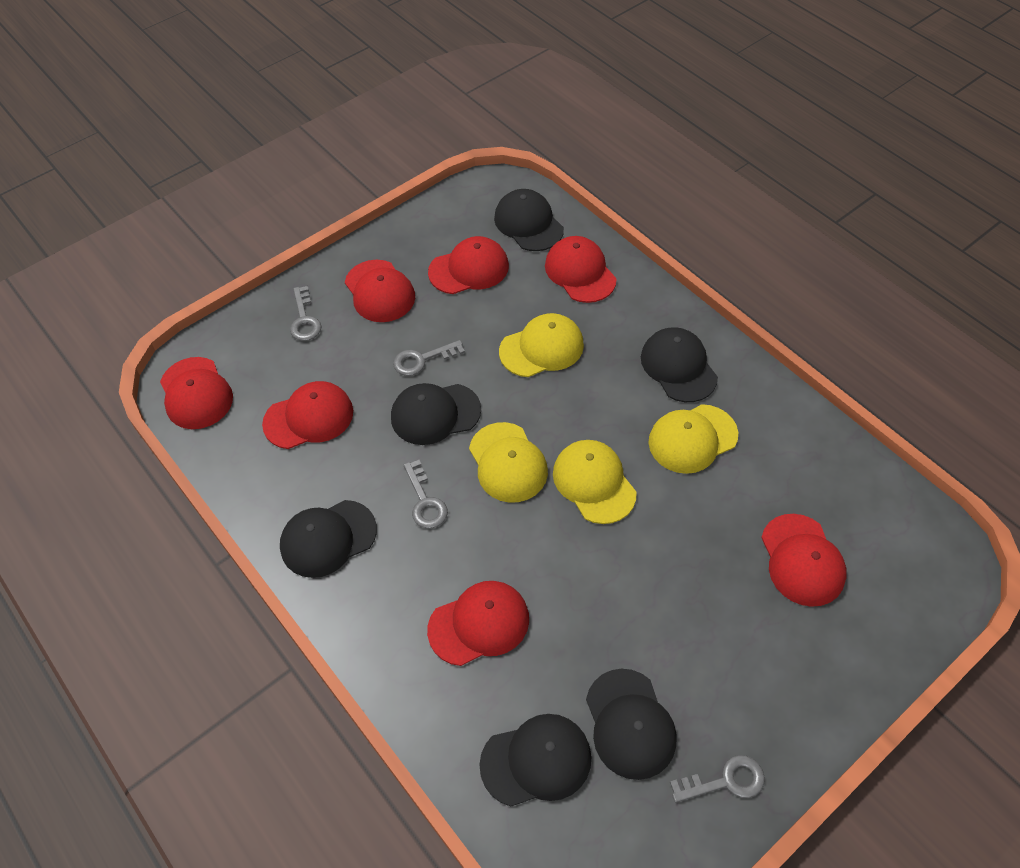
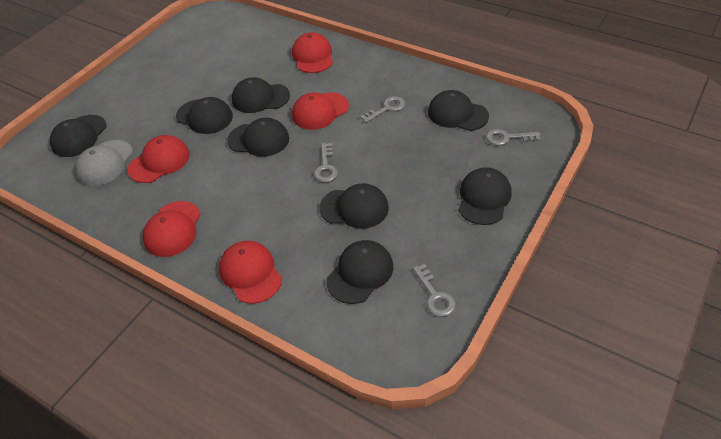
black cap: 6 -> 8
grey cap: 0 -> 1
red cap: 7 -> 5
yellow cap: 4 -> 0

